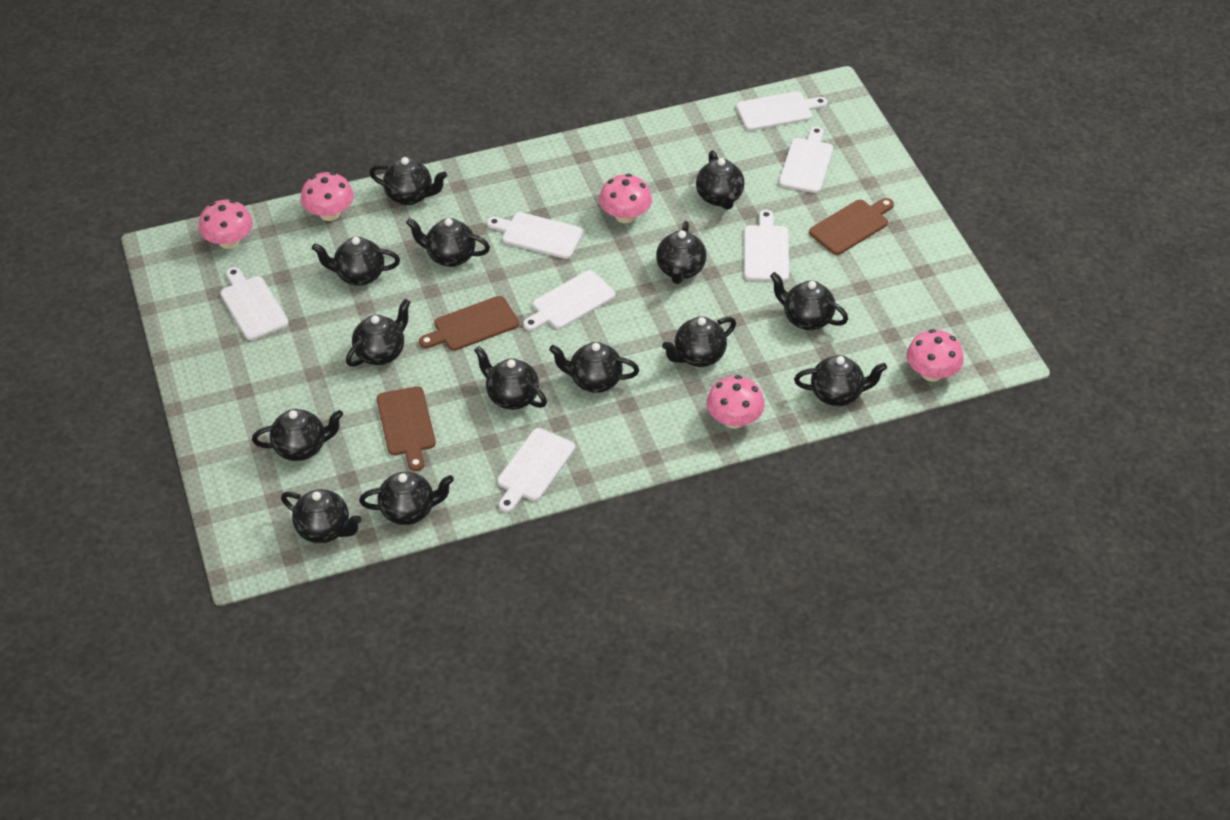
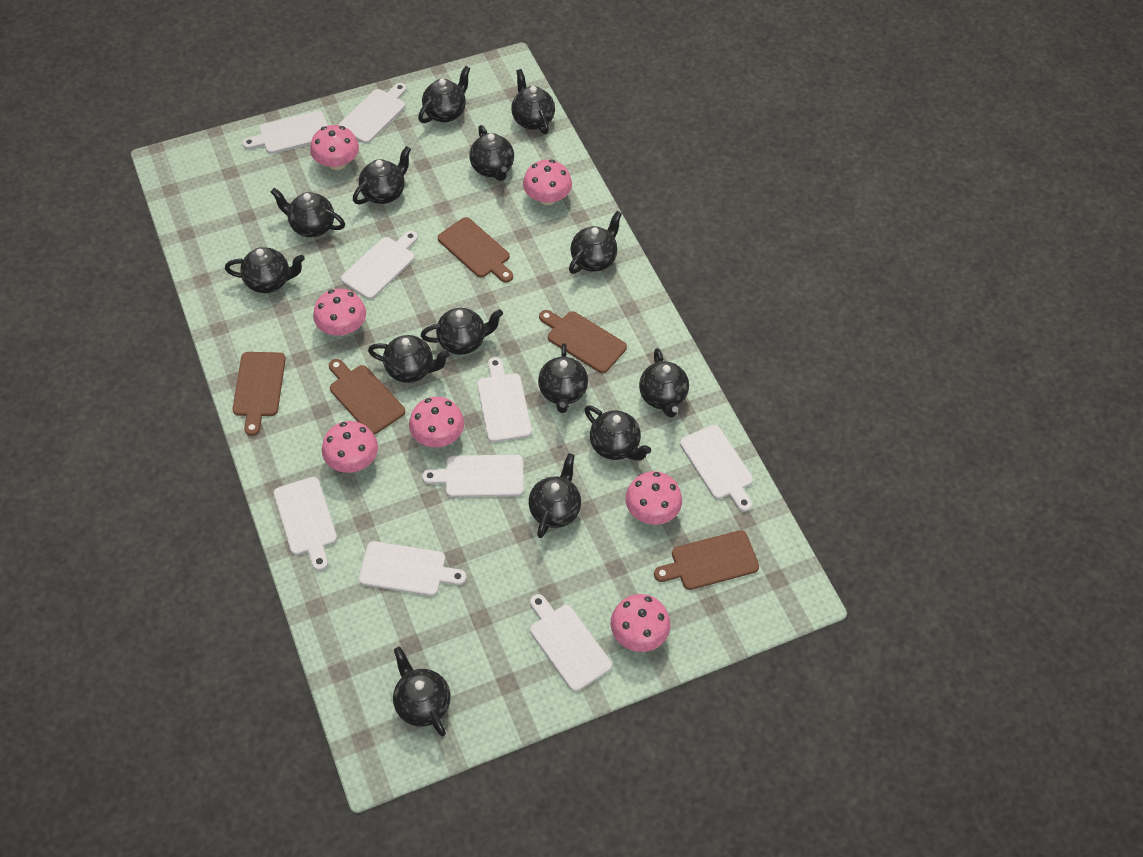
brown cutting board: 3 -> 5
pink mushroom: 5 -> 7
white cutting board: 7 -> 9

